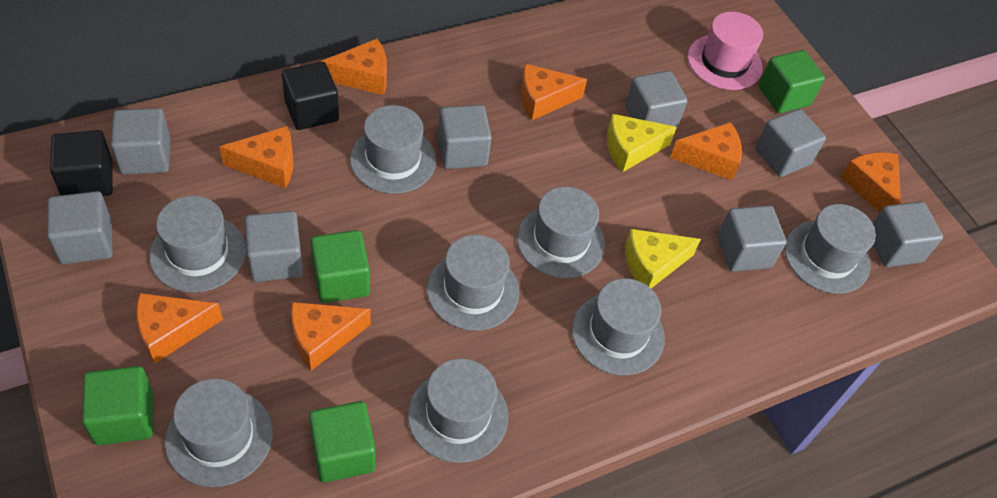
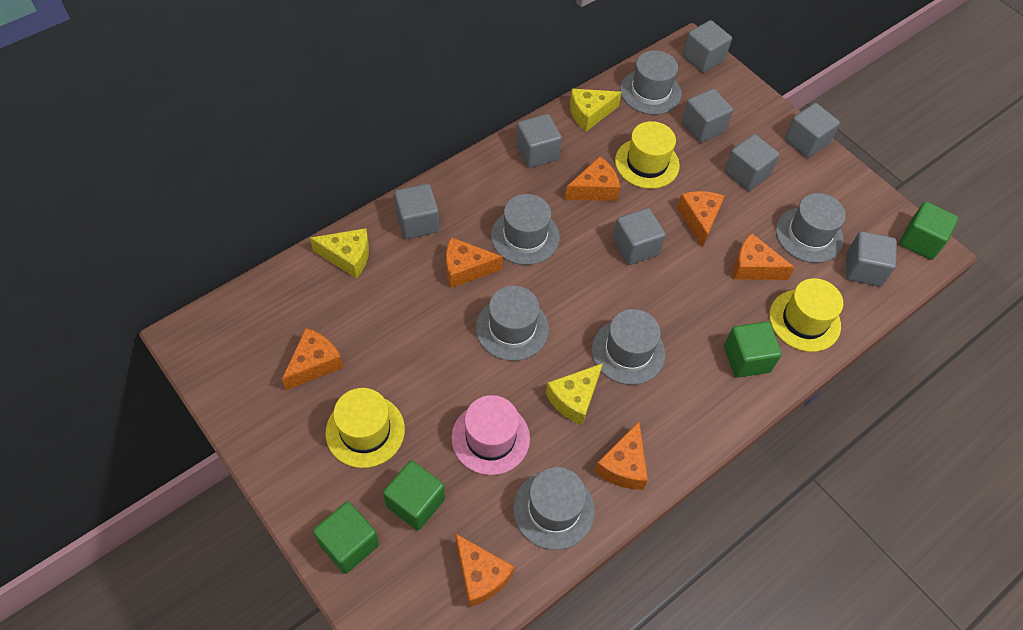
black cube: 2 -> 0
grey hat: 8 -> 6
yellow cheese: 2 -> 3
yellow hat: 0 -> 3

